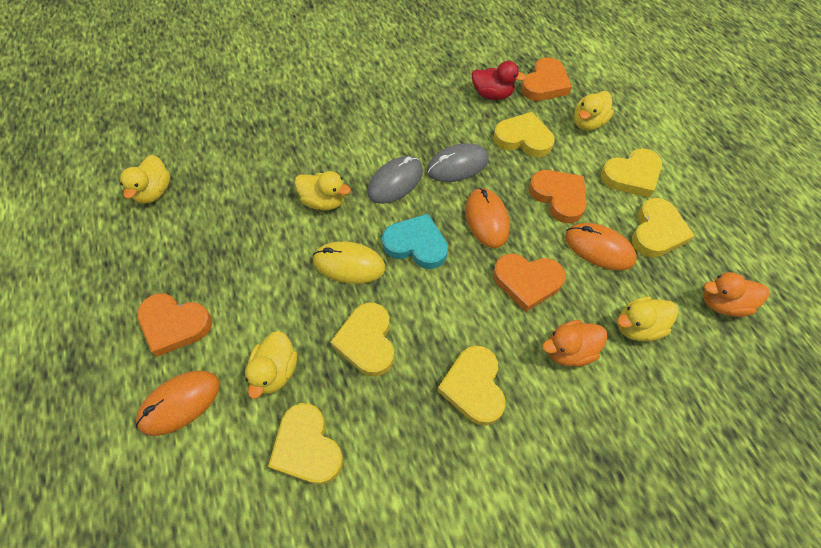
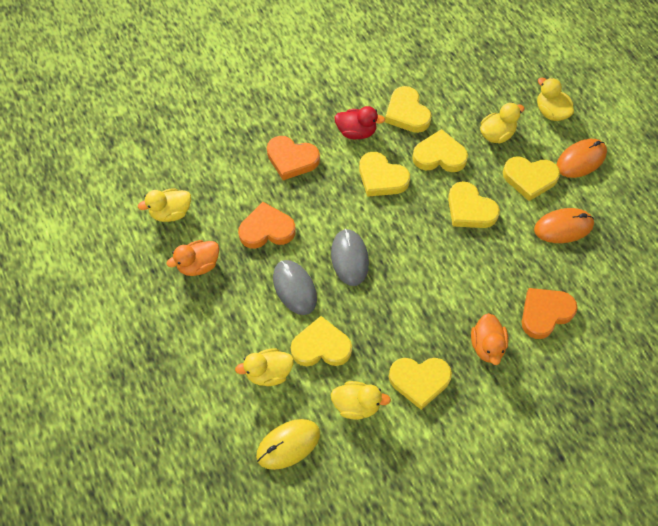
orange heart: 4 -> 3
orange mouse: 3 -> 2
turquoise heart: 1 -> 0
yellow heart: 6 -> 7

